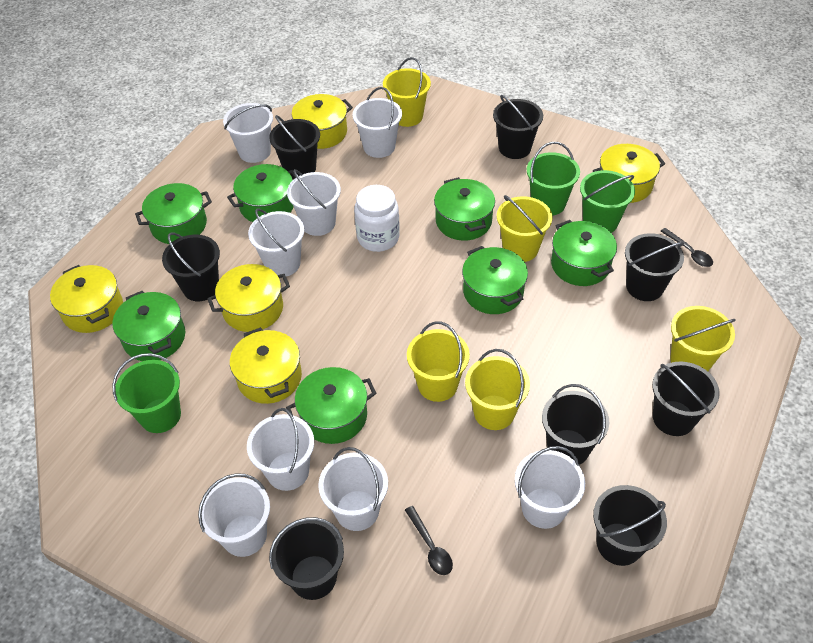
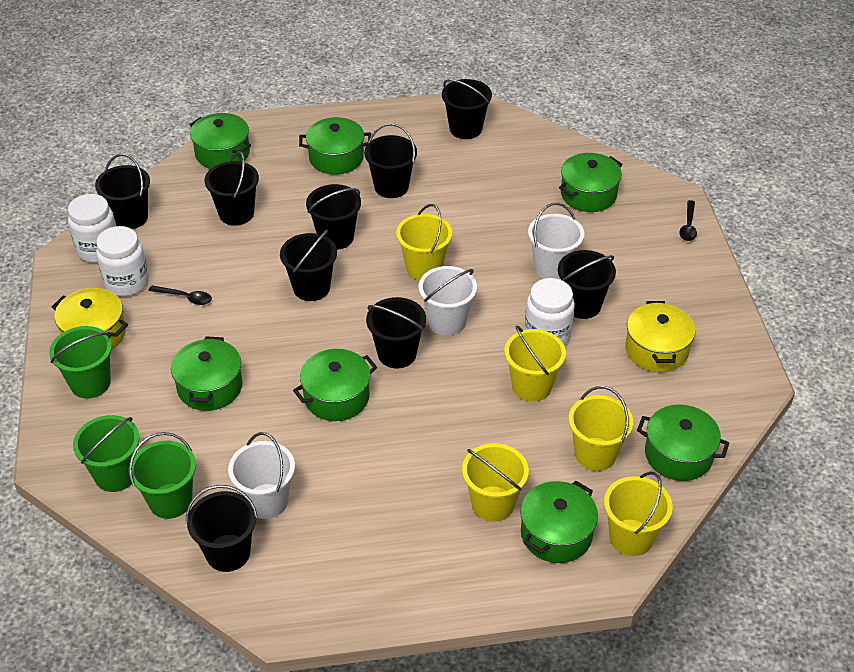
black bucket: 8 -> 9
white bucket: 8 -> 3
white jar: 1 -> 3
yellow pot: 5 -> 2

